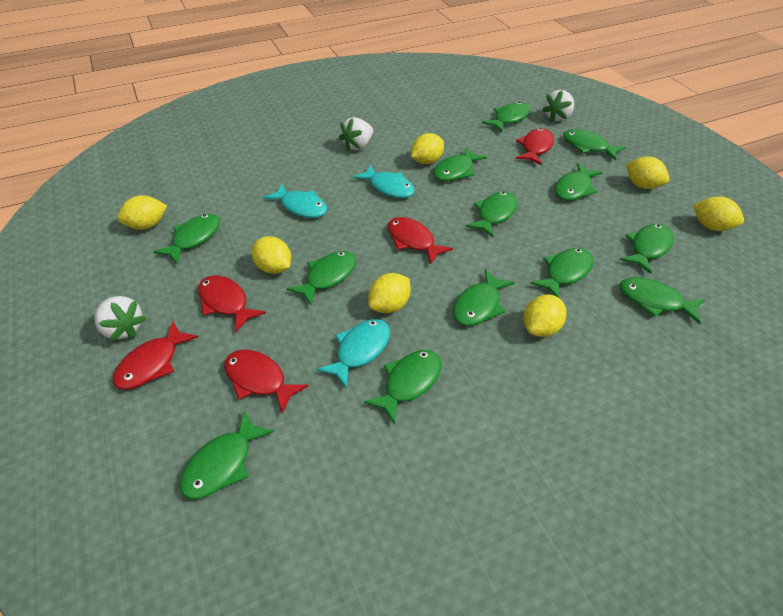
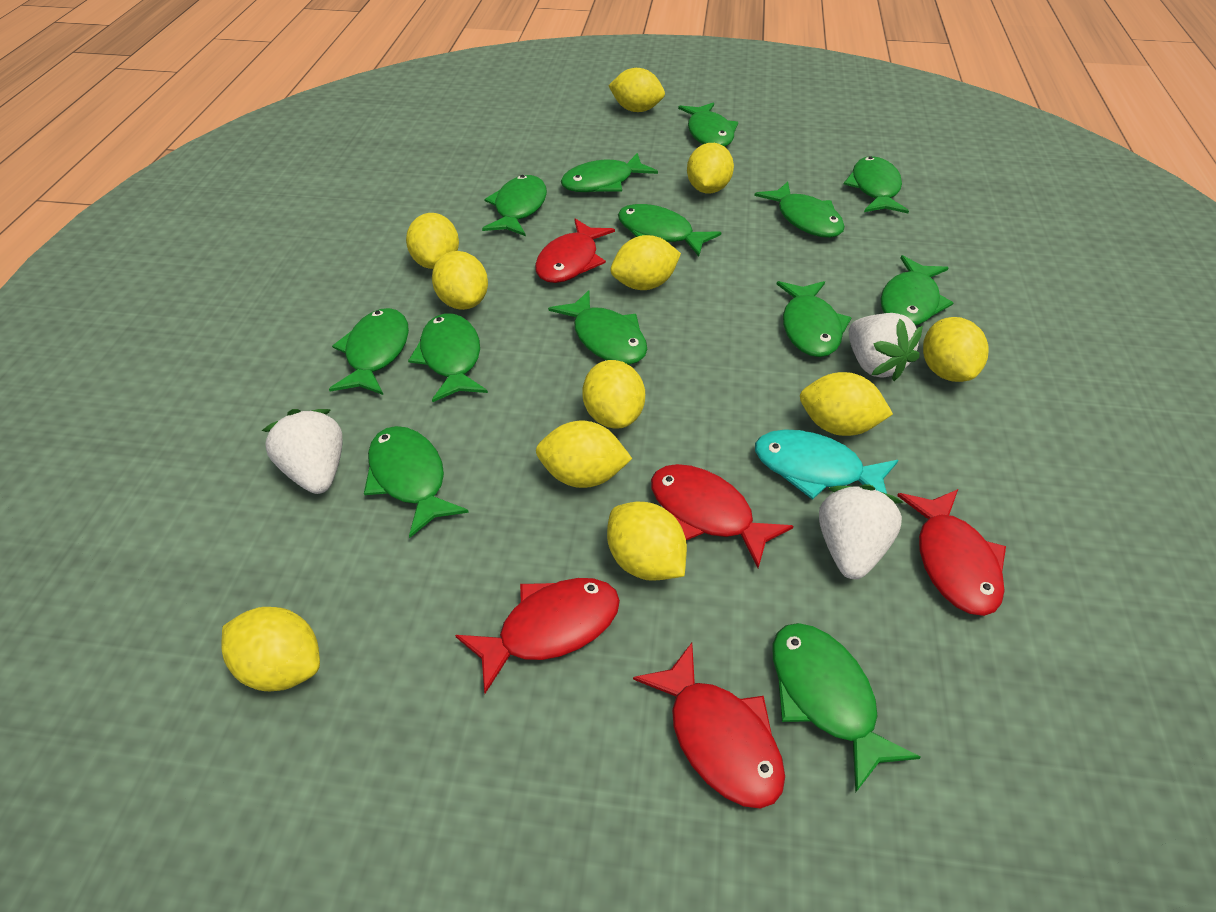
turquoise fish: 3 -> 1
yellow lemon: 7 -> 11

